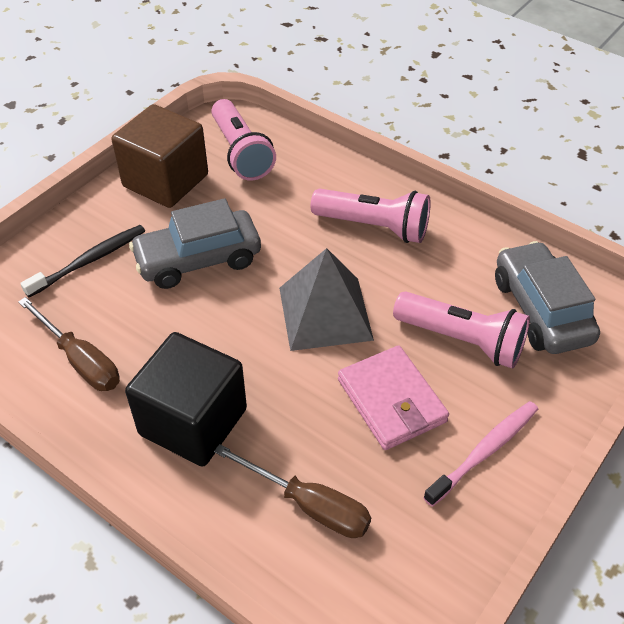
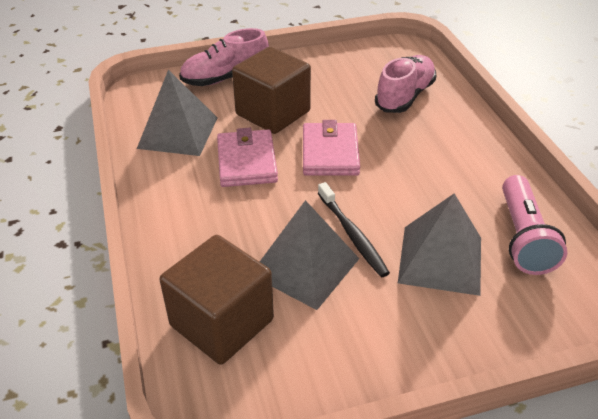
black cube: 1 -> 0
brown cube: 1 -> 2
brown screwdriver: 2 -> 0
grey car: 2 -> 0
grey pyramid: 1 -> 3
pink flashlight: 3 -> 1
pink shoe: 0 -> 2
pink toothbrush: 1 -> 0
pink wallet: 1 -> 2

